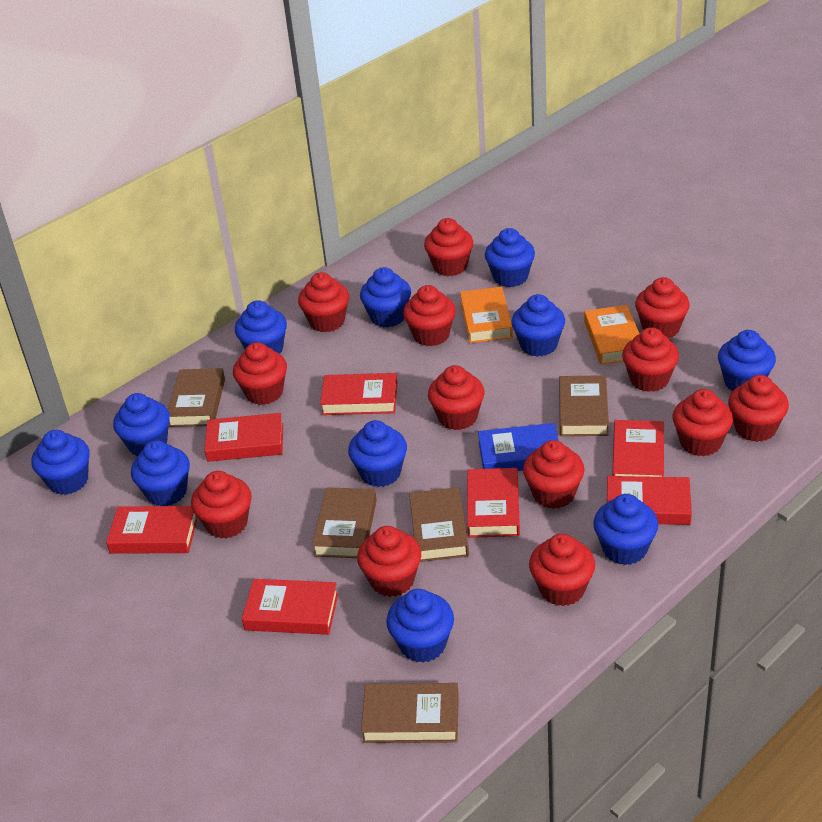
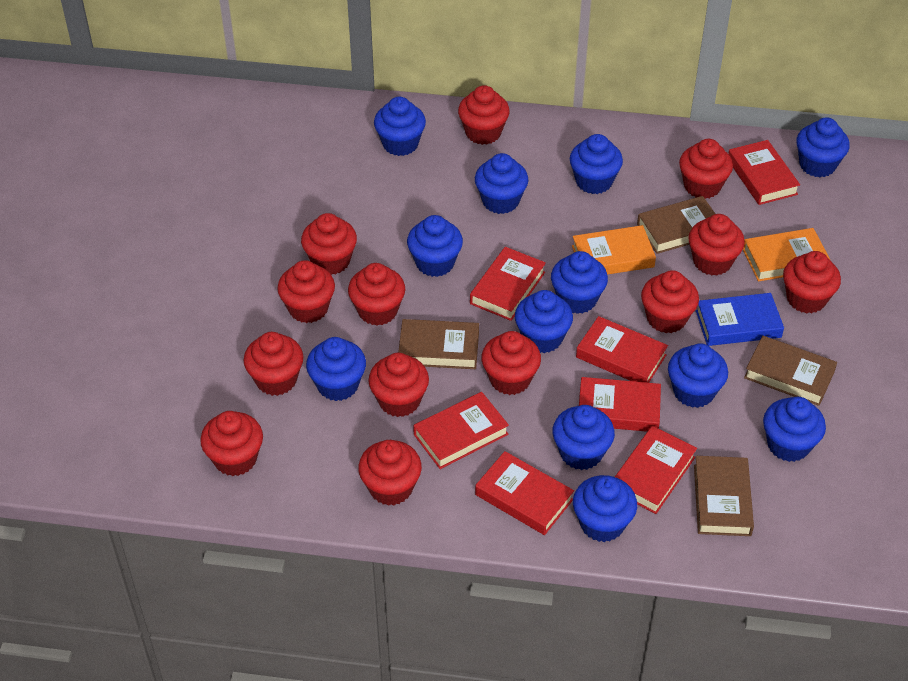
blue cupcake: 11 -> 12
brown book: 5 -> 4

